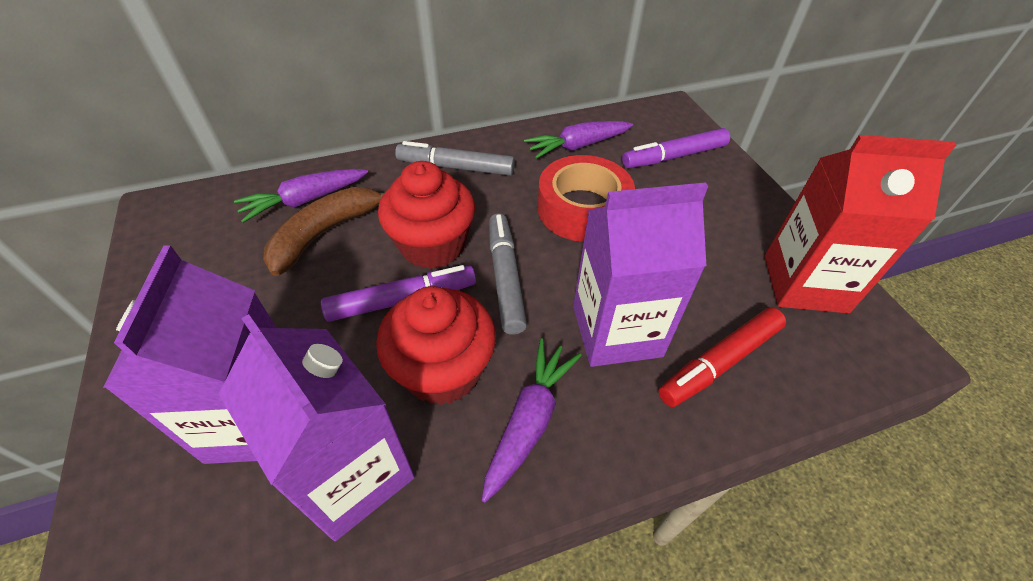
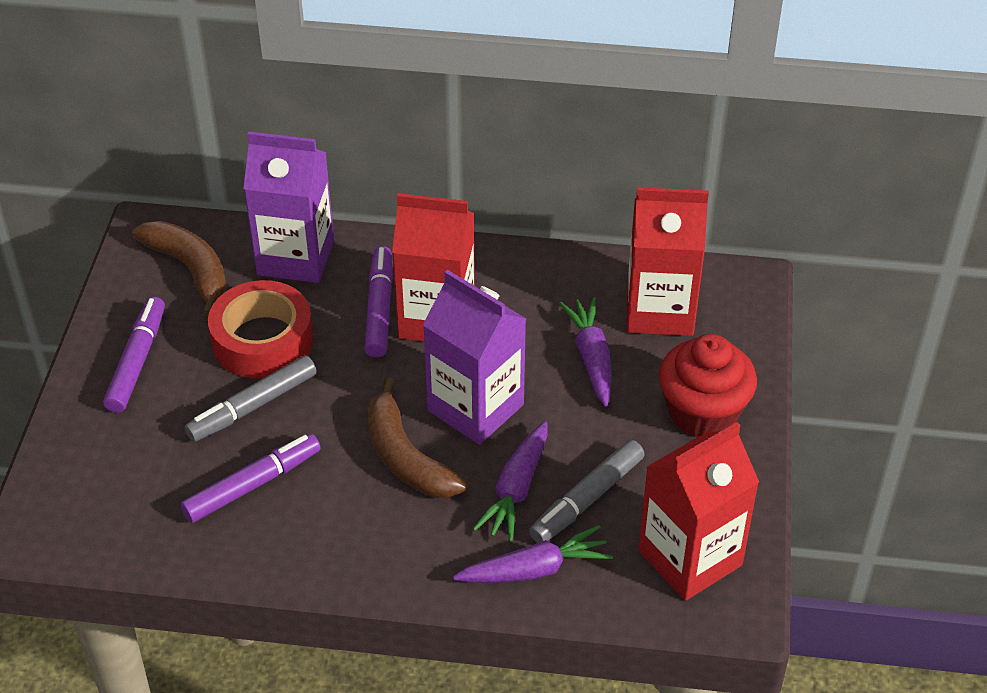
brown banana: 1 -> 2
purple carton: 3 -> 2
purple marker: 2 -> 3
red carton: 1 -> 3
red cupcake: 2 -> 1
red marker: 1 -> 0

